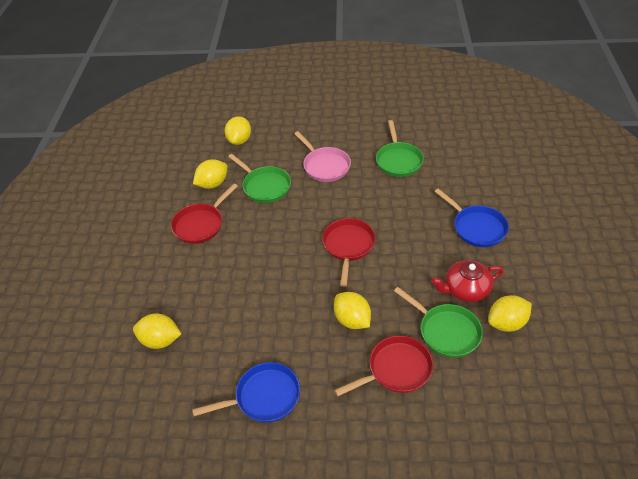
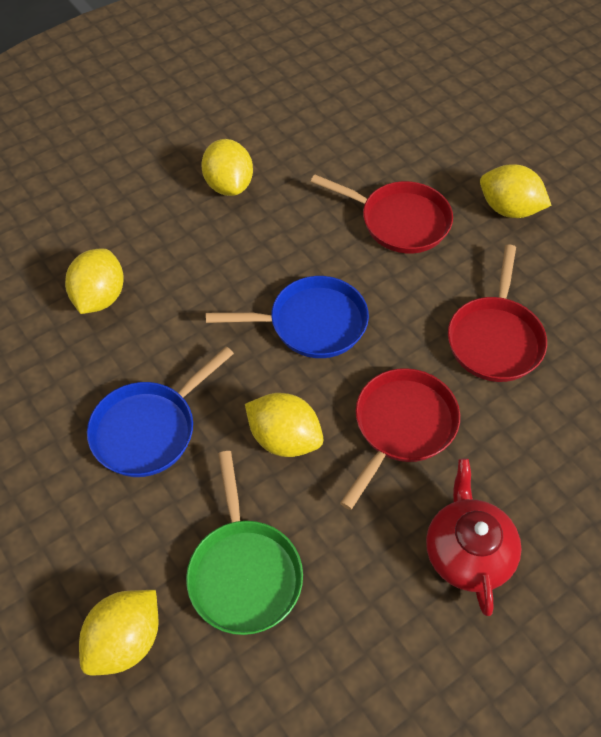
green pan: 3 -> 1
pink pan: 1 -> 0

